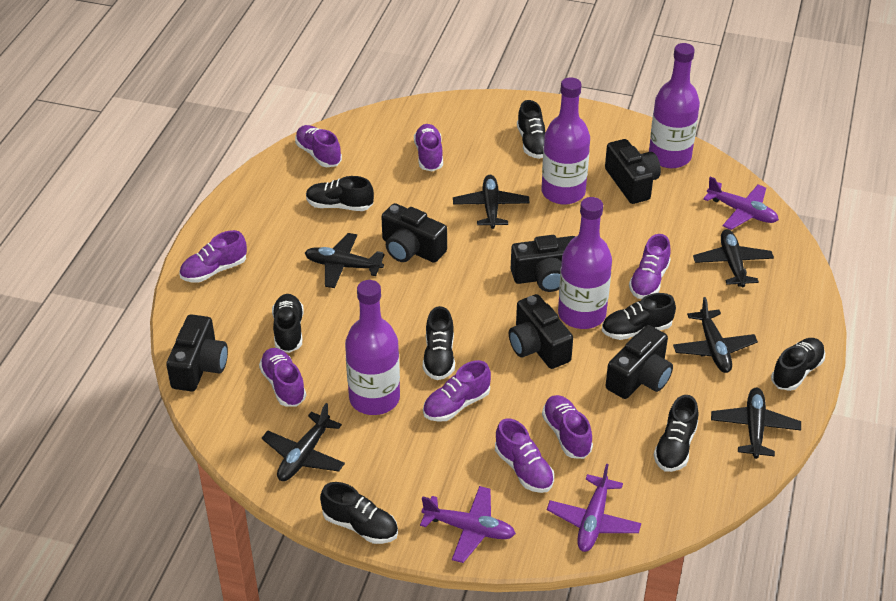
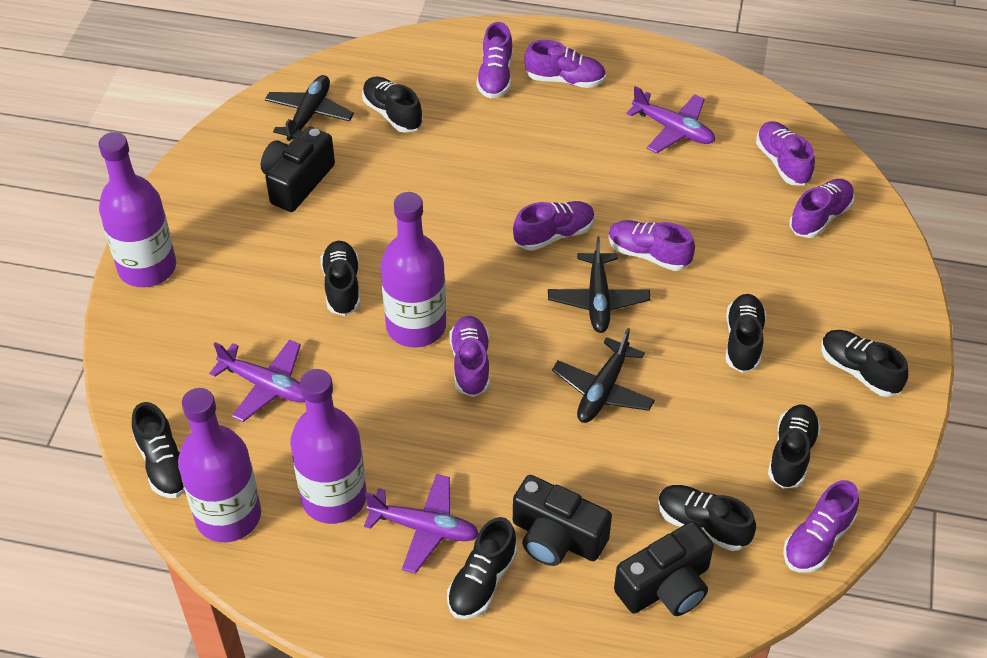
black camera: 6 -> 3
black plane: 6 -> 3

